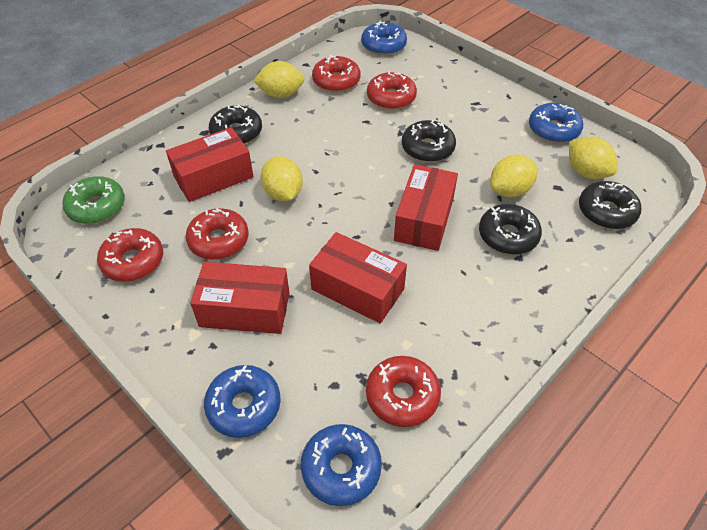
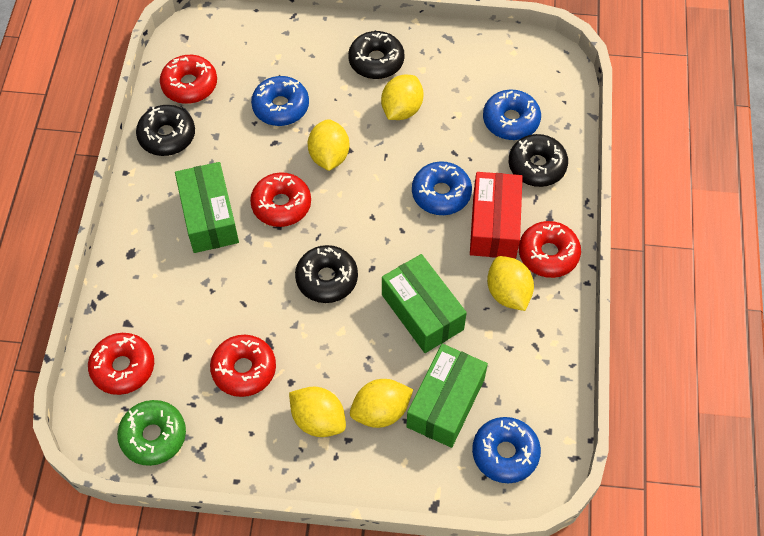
green box: 0 -> 3
red box: 4 -> 1
yellow lemon: 4 -> 5

